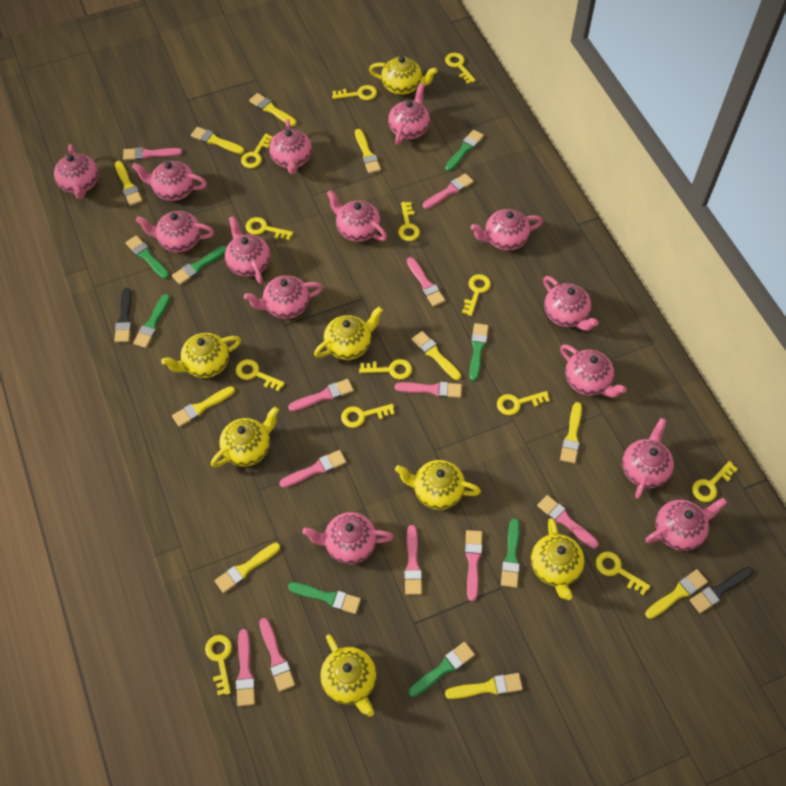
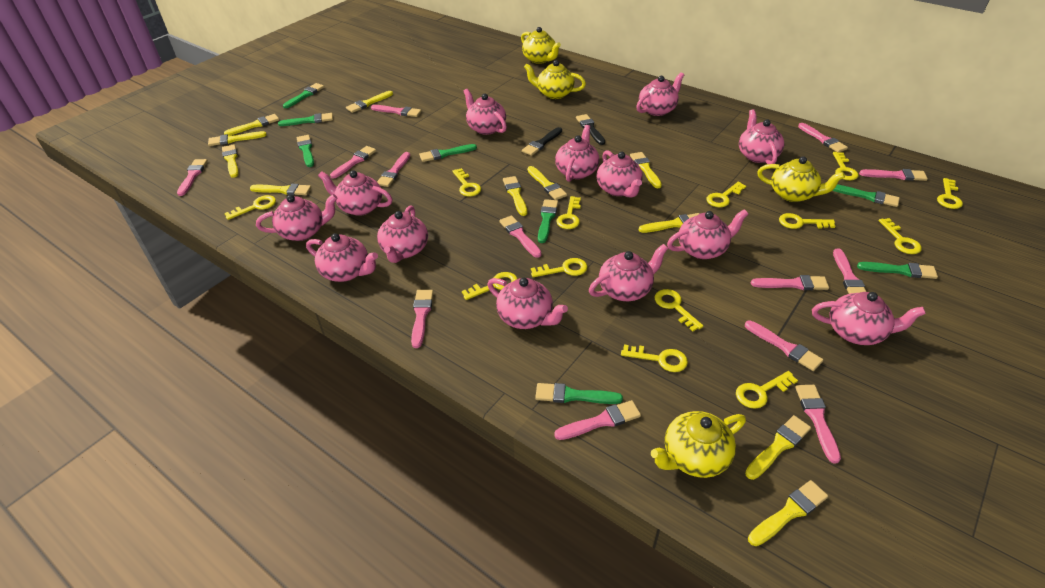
pink brush: 11 -> 13
pink teapot: 14 -> 13
yellow brush: 10 -> 11
yellow teapot: 7 -> 4

